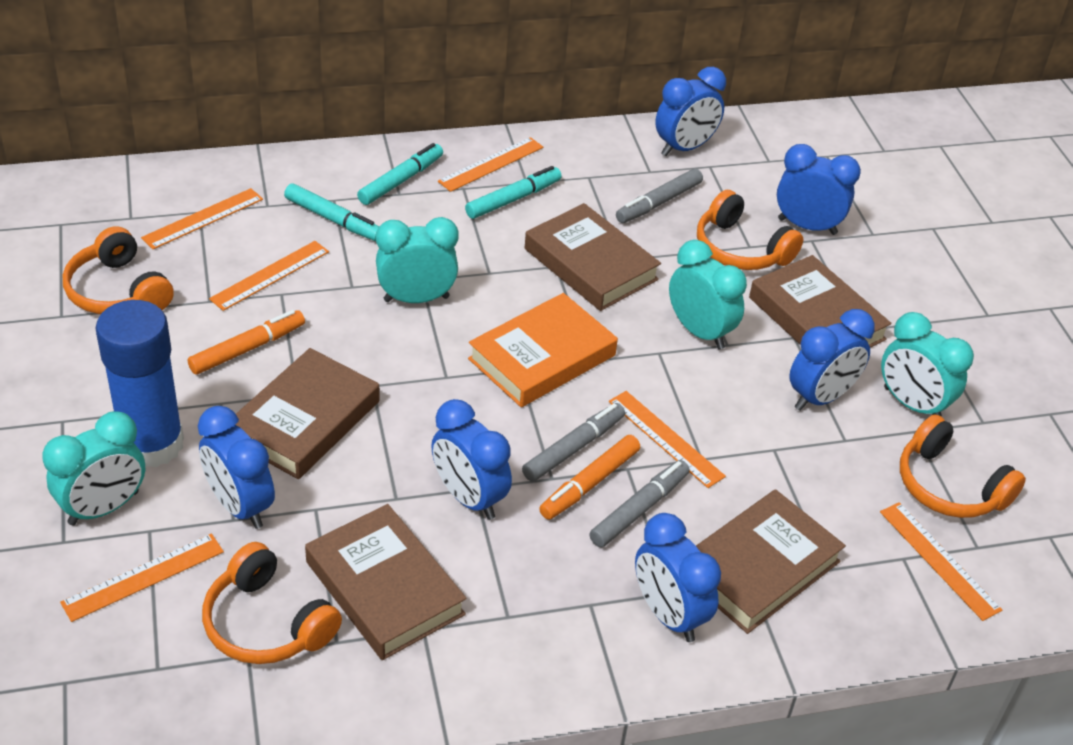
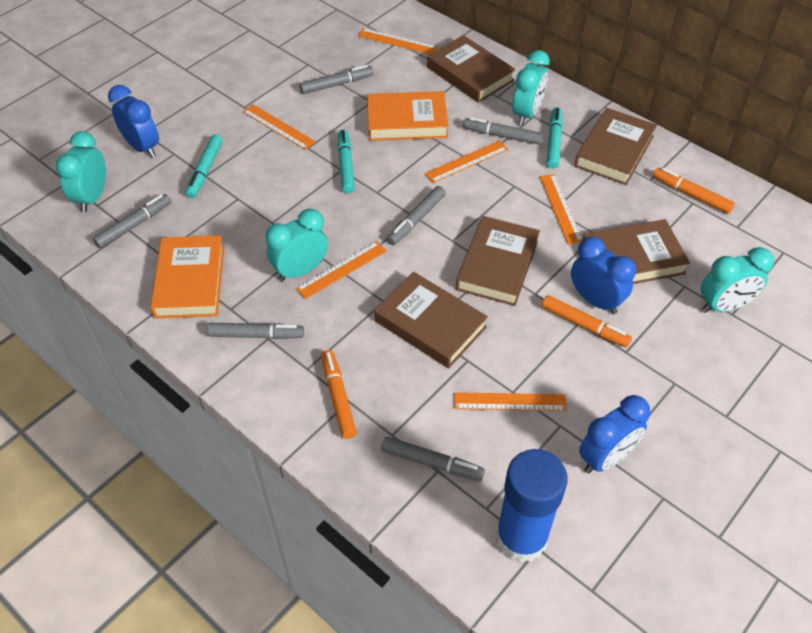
blue clock: 6 -> 3
grey marker: 3 -> 6
orange book: 1 -> 2
orange headphones: 4 -> 0
orange marker: 2 -> 3

